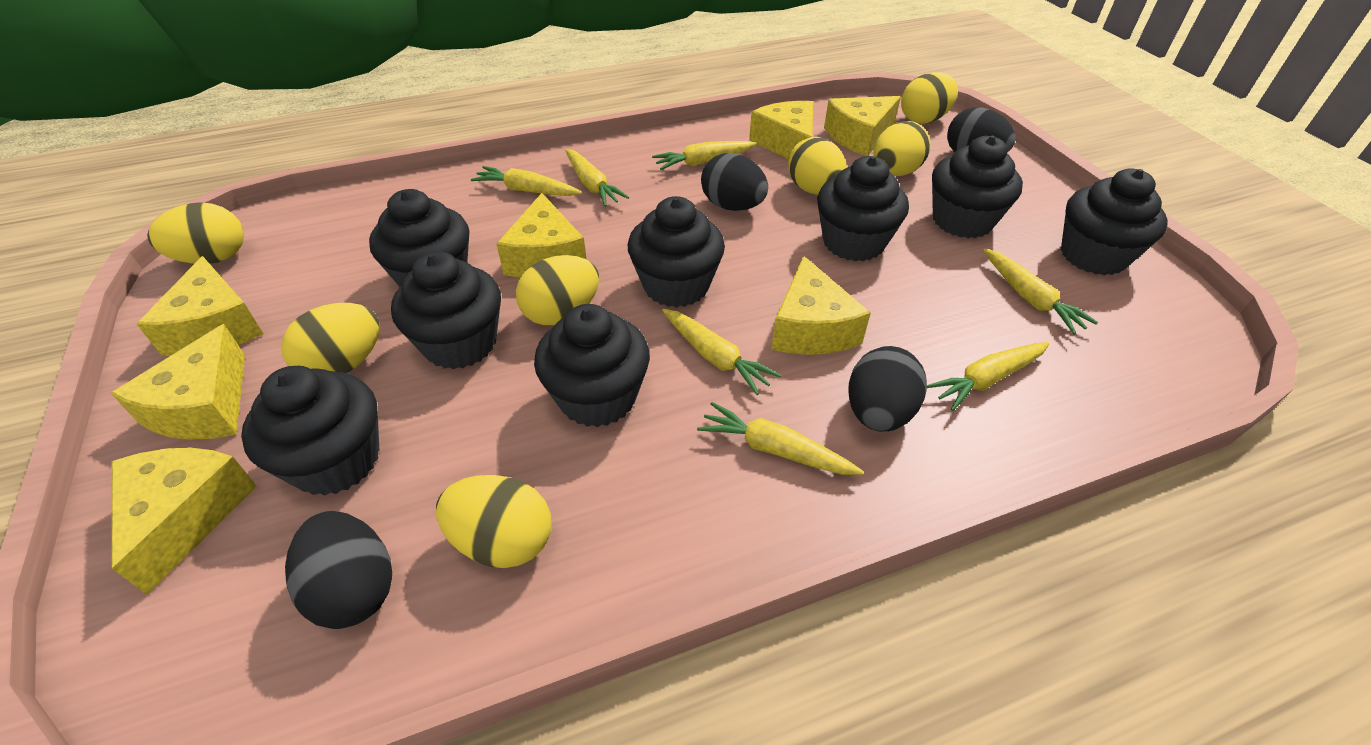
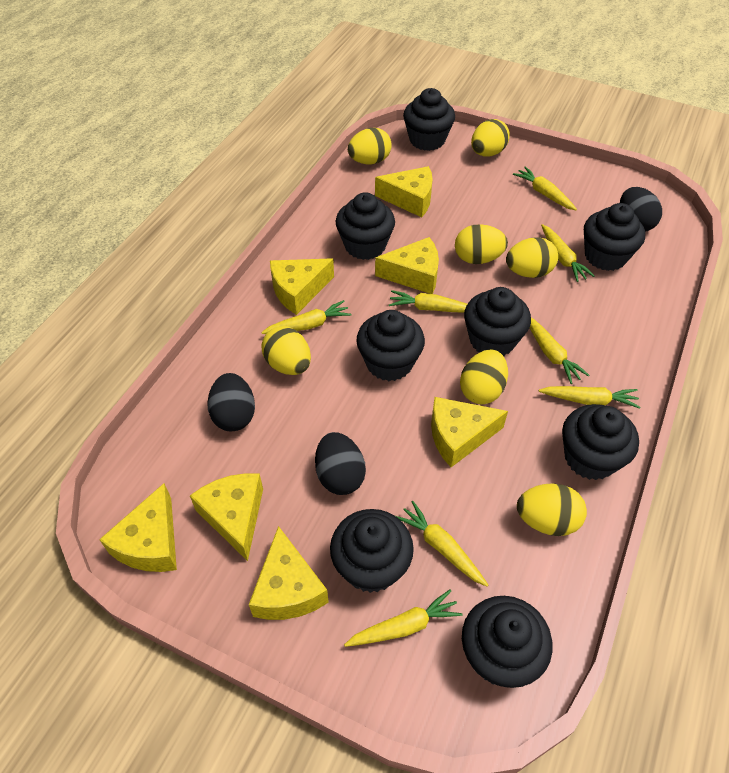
black egg: 4 -> 3
yellow carrot: 7 -> 8

